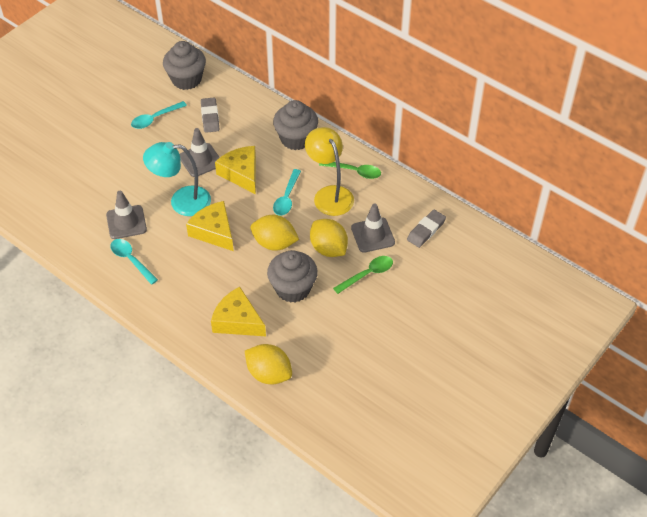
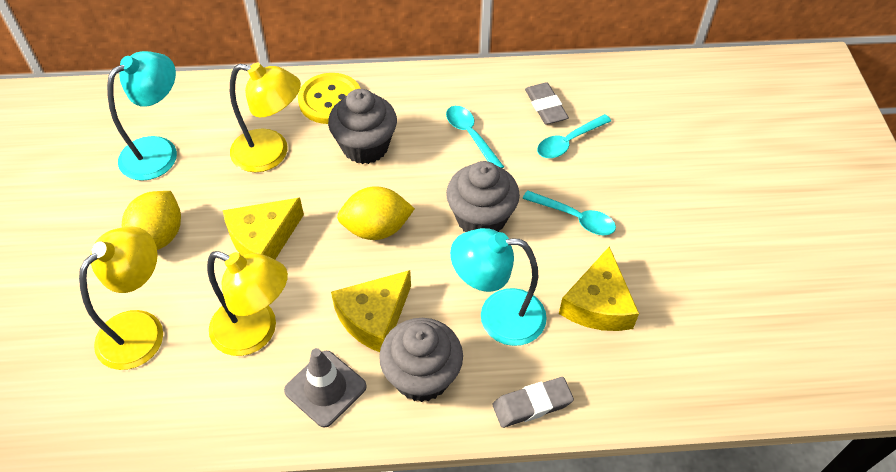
green spoon: 2 -> 0
grey traffic cone: 3 -> 1
turquoise lamp: 1 -> 2
yellow button: 0 -> 1
yellow lamp: 1 -> 3
yellow lemon: 3 -> 2

